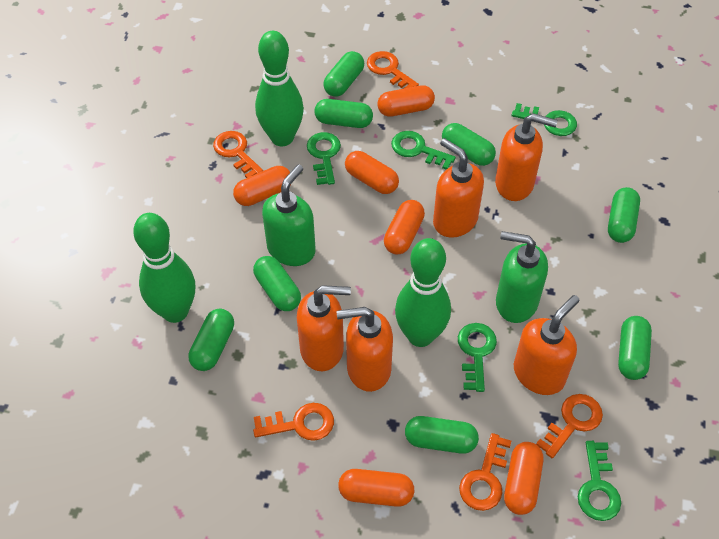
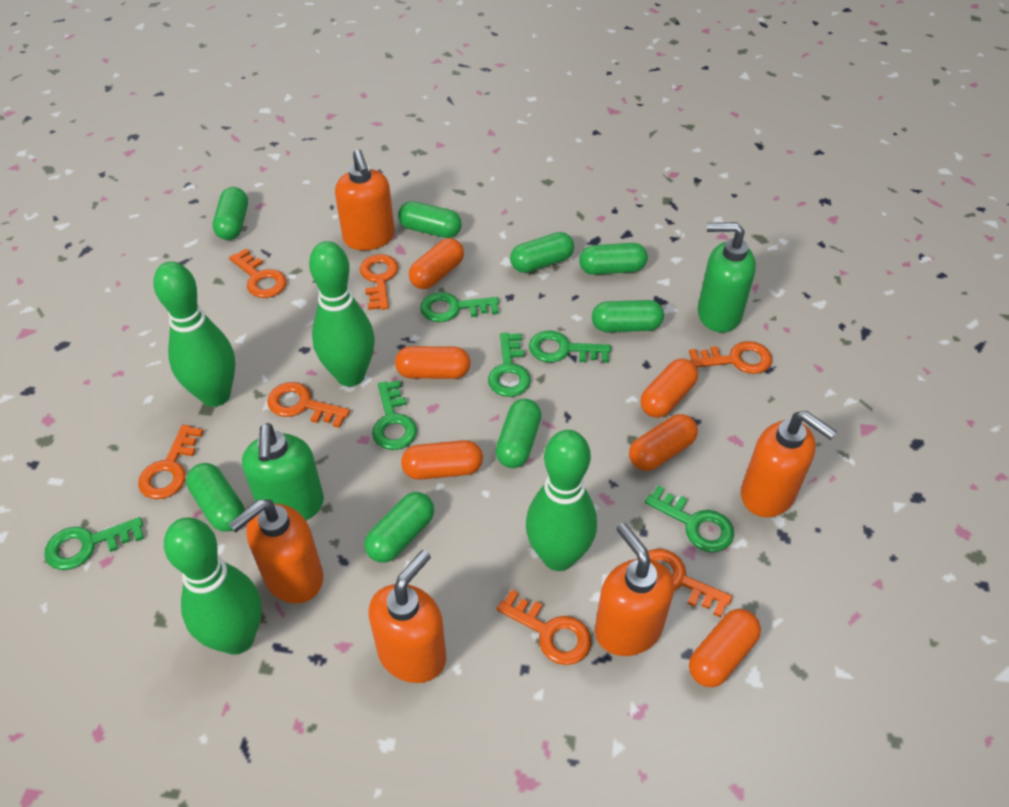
green bowling pin: 3 -> 4
green key: 5 -> 6
orange key: 5 -> 7

